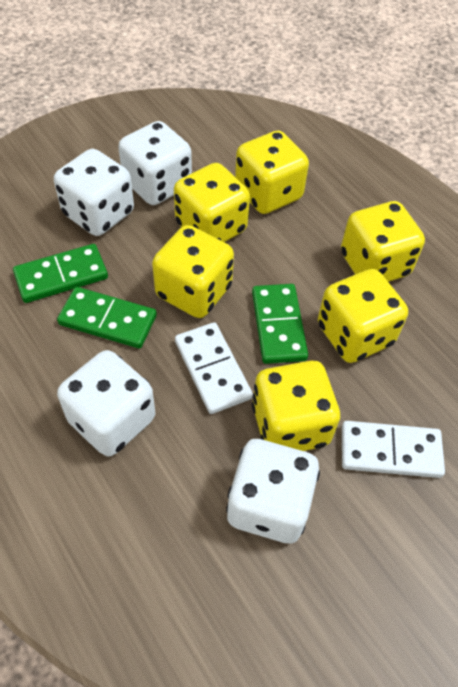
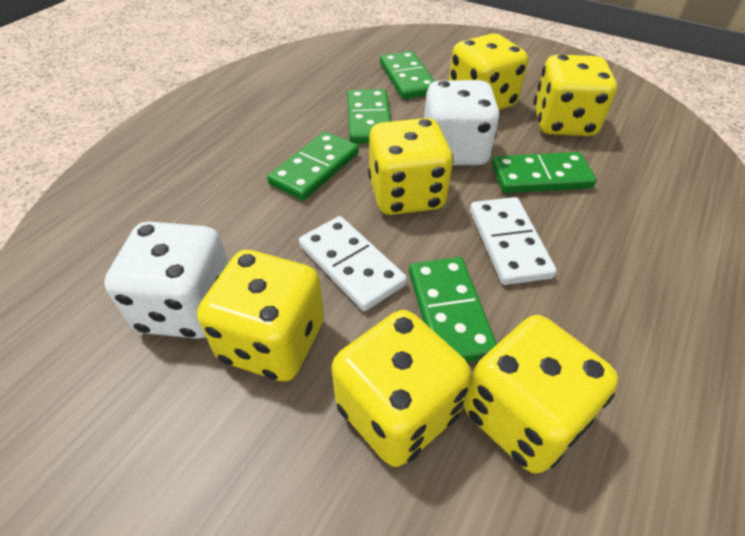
green domino: 3 -> 5
white dice: 4 -> 2

